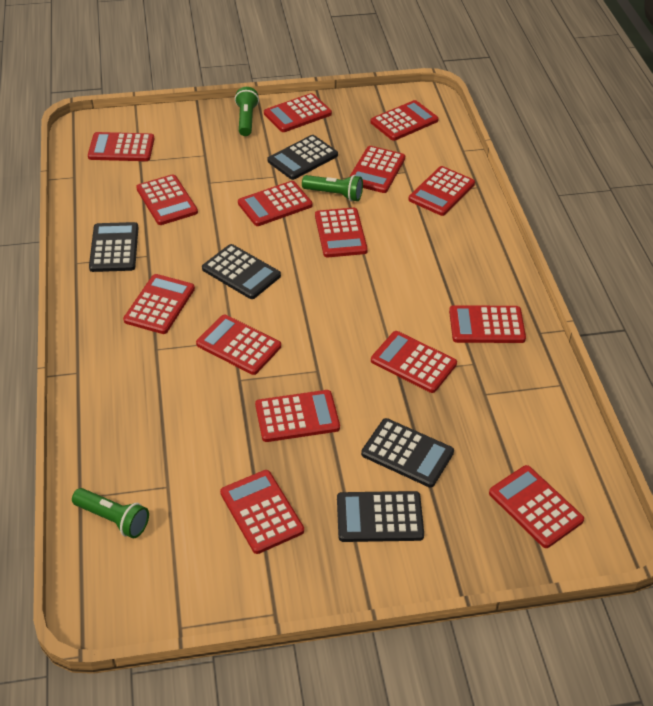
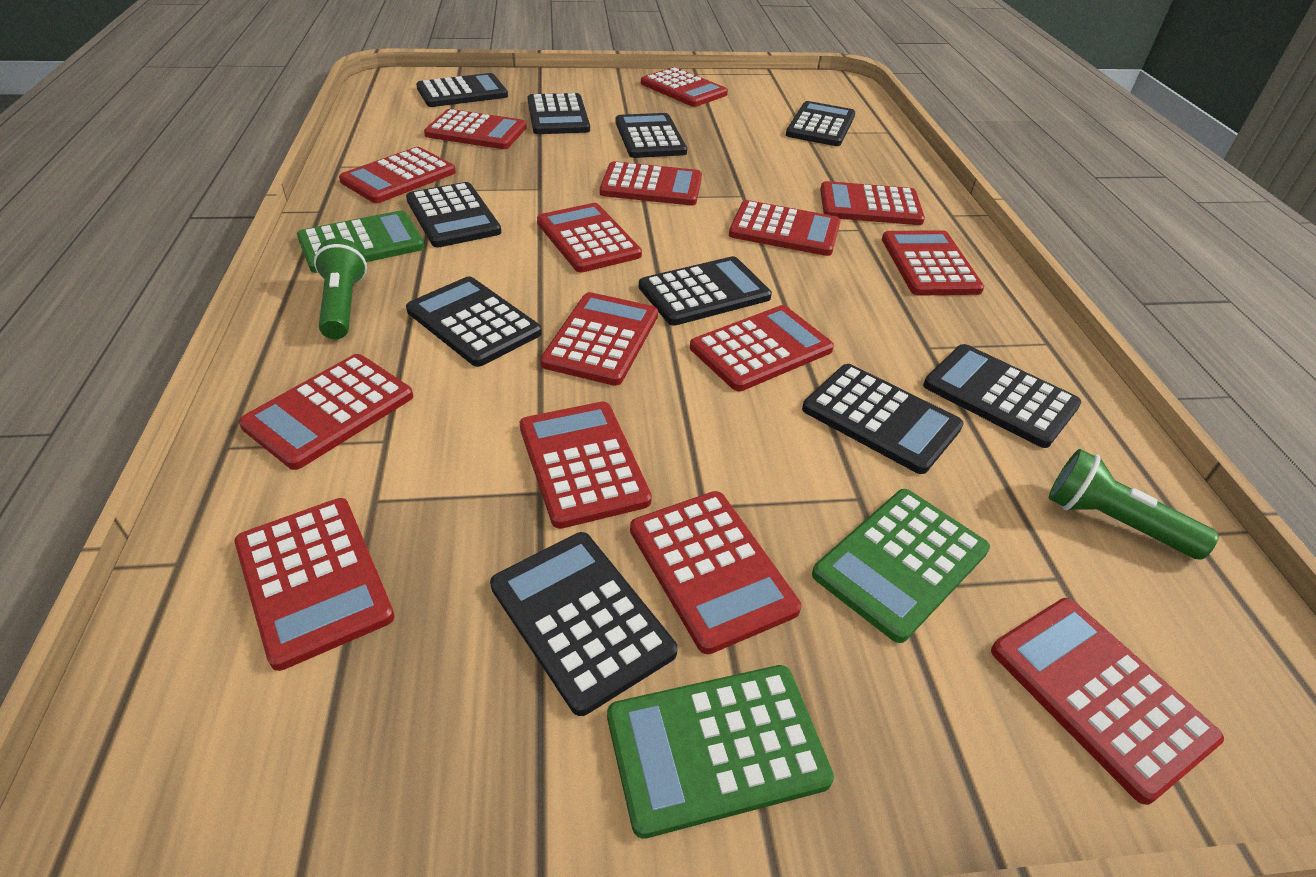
black calculator: 5 -> 10
green calculator: 0 -> 3
green flashlight: 3 -> 2

